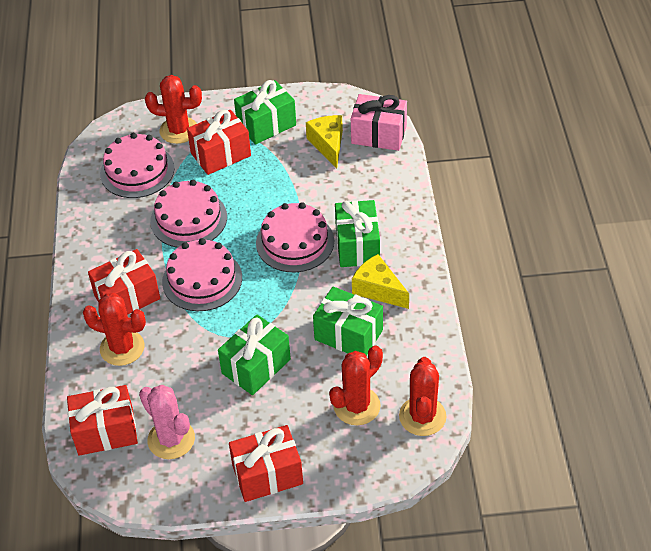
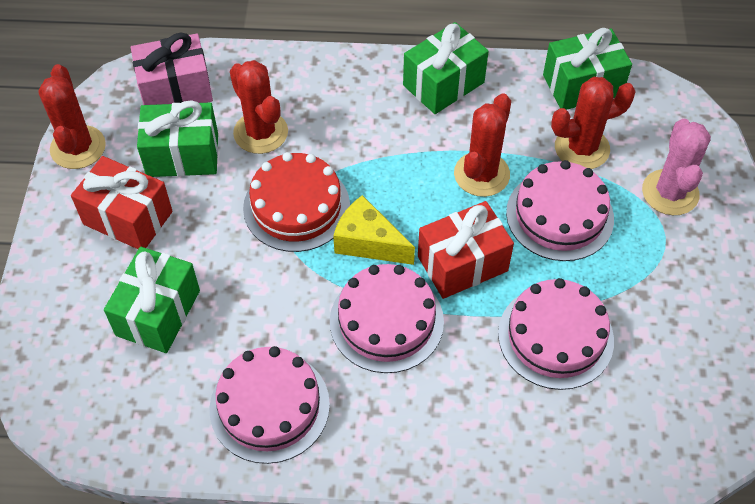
red cake: 0 -> 1
red gift: 4 -> 2
yellow cheese: 2 -> 1

